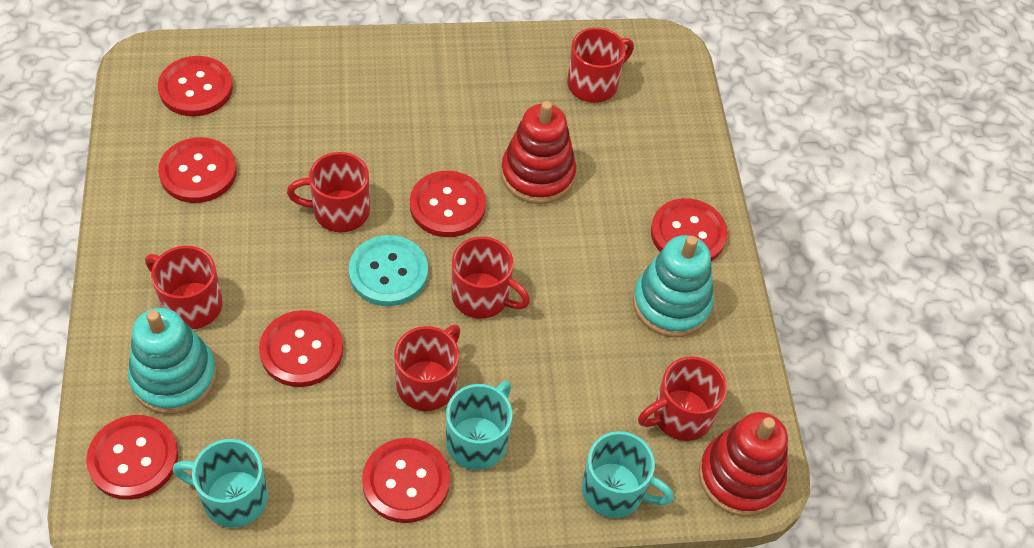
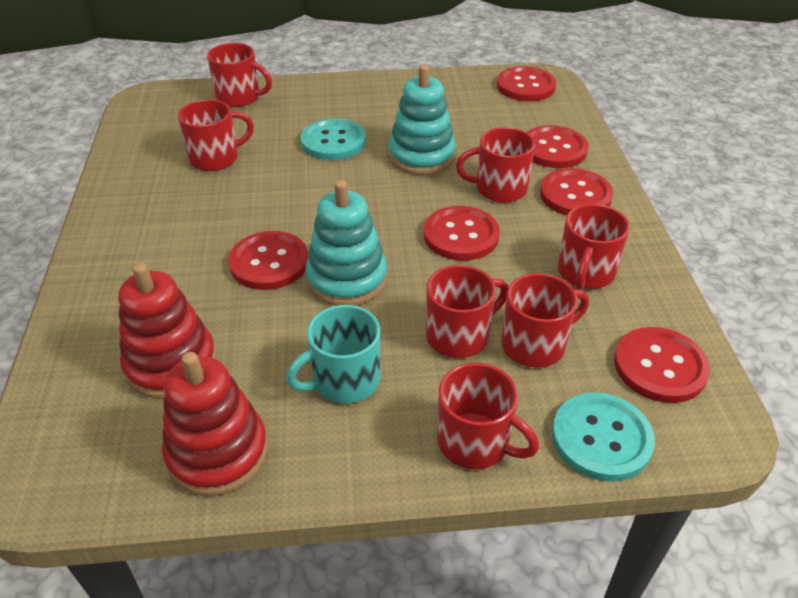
red button: 7 -> 6
red mug: 6 -> 7
turquoise button: 1 -> 2
turquoise mug: 3 -> 1

